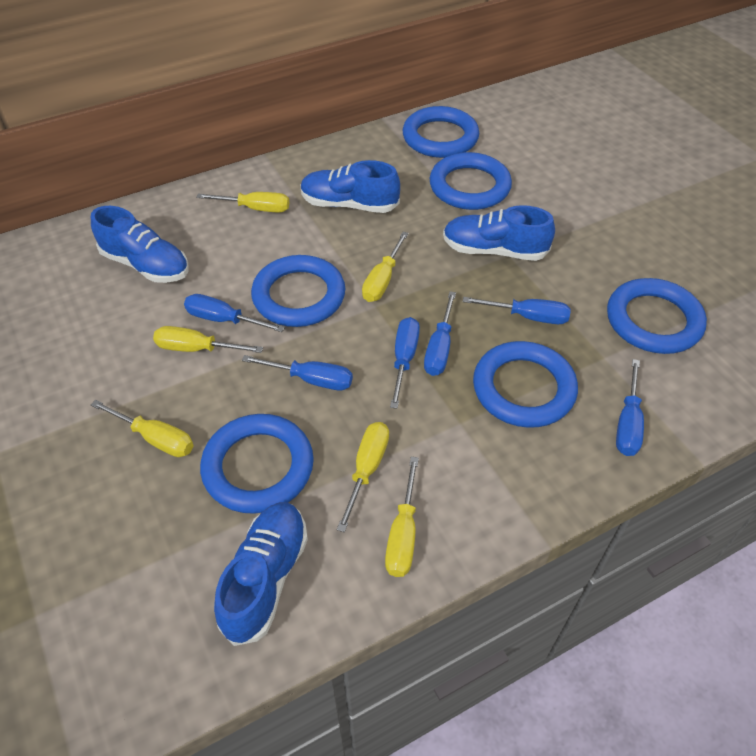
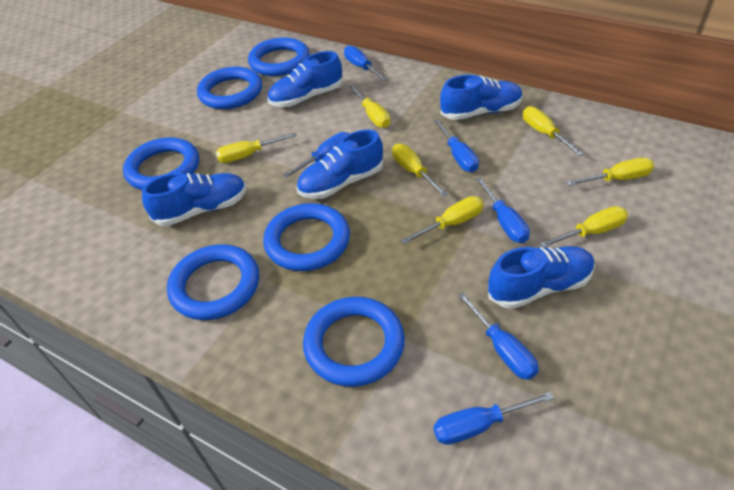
blue shoe: 4 -> 5
yellow screwdriver: 6 -> 7

